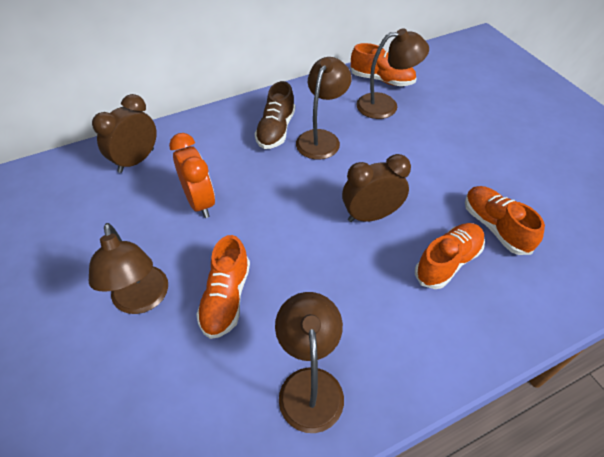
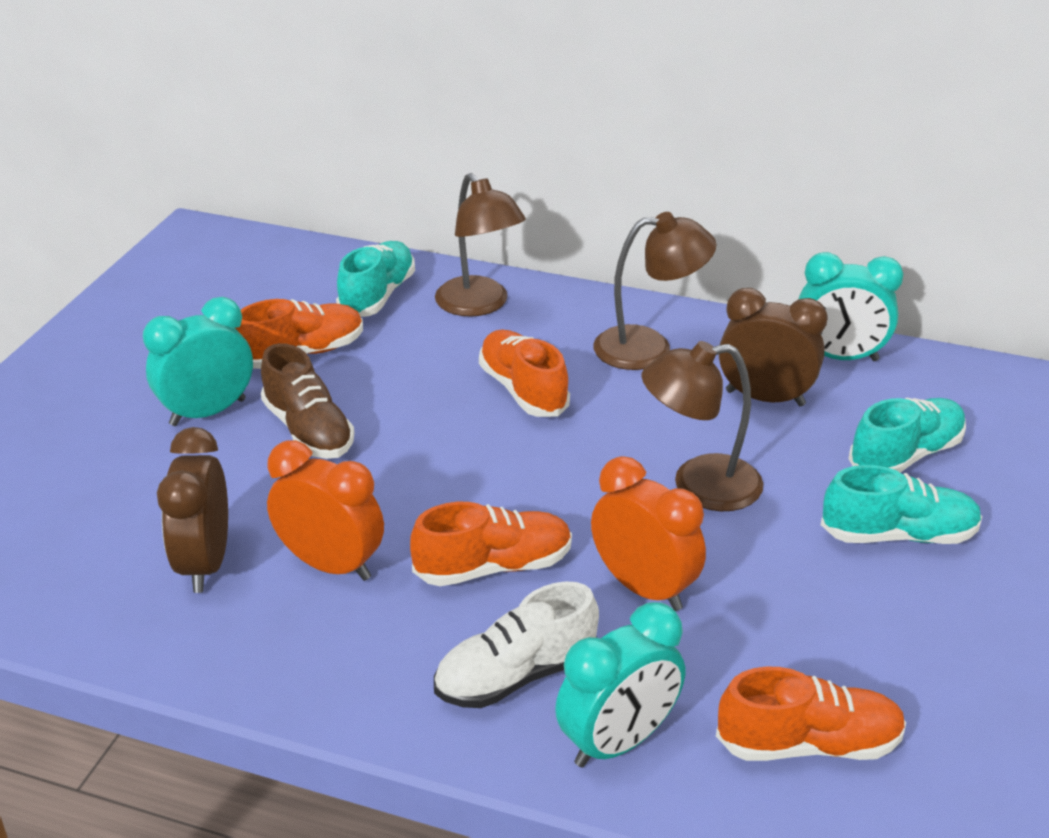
brown lamp: 4 -> 3
orange clock: 1 -> 2
turquoise clock: 0 -> 3
turquoise shoe: 0 -> 3
white shoe: 0 -> 1

